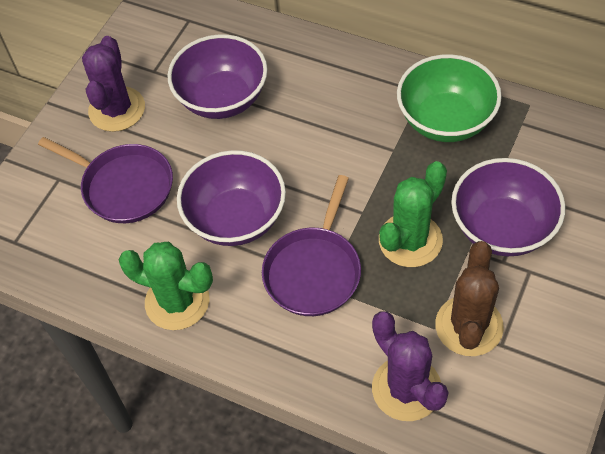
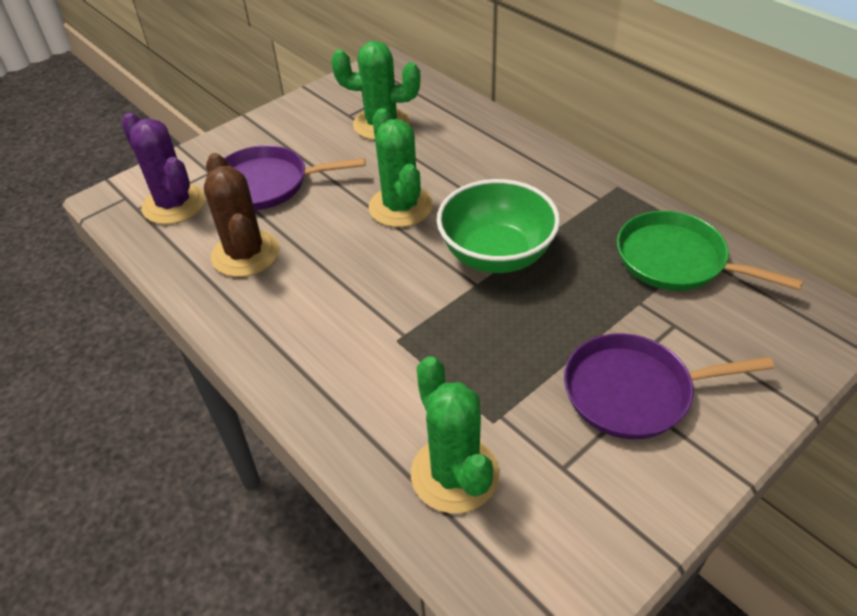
green cactus: 2 -> 3
green pan: 0 -> 1
purple bowl: 3 -> 0
purple cactus: 2 -> 1

